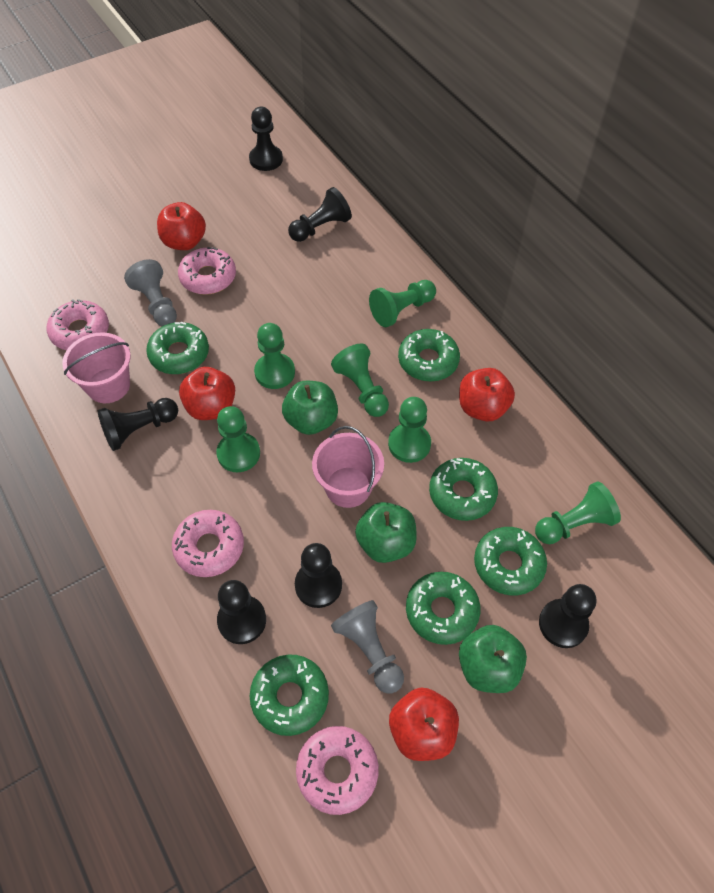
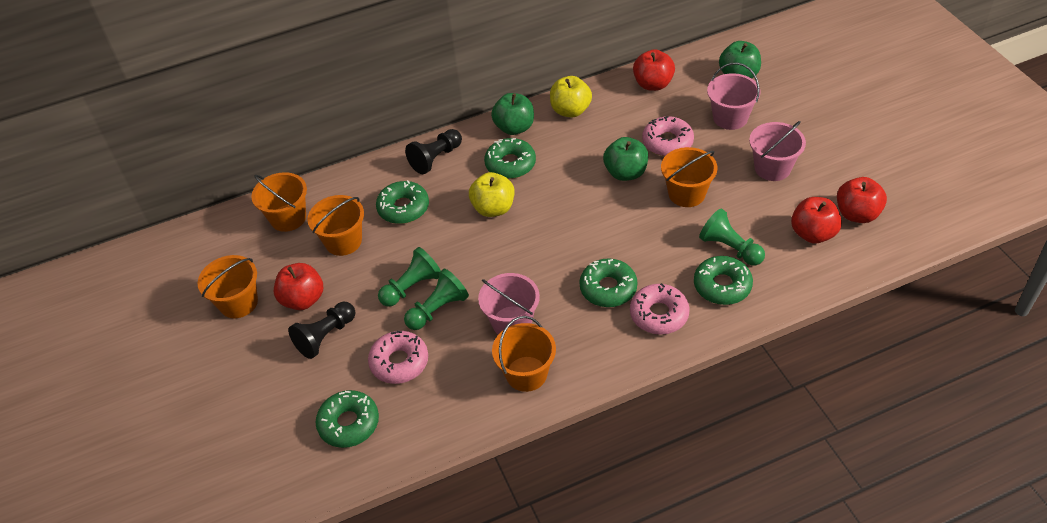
black pawn: 6 -> 2
green donut: 6 -> 5
green pawn: 6 -> 3
grey pawn: 2 -> 0
orange bucket: 0 -> 5
pink bucket: 2 -> 3
pink donut: 4 -> 3
yellow apple: 0 -> 2

